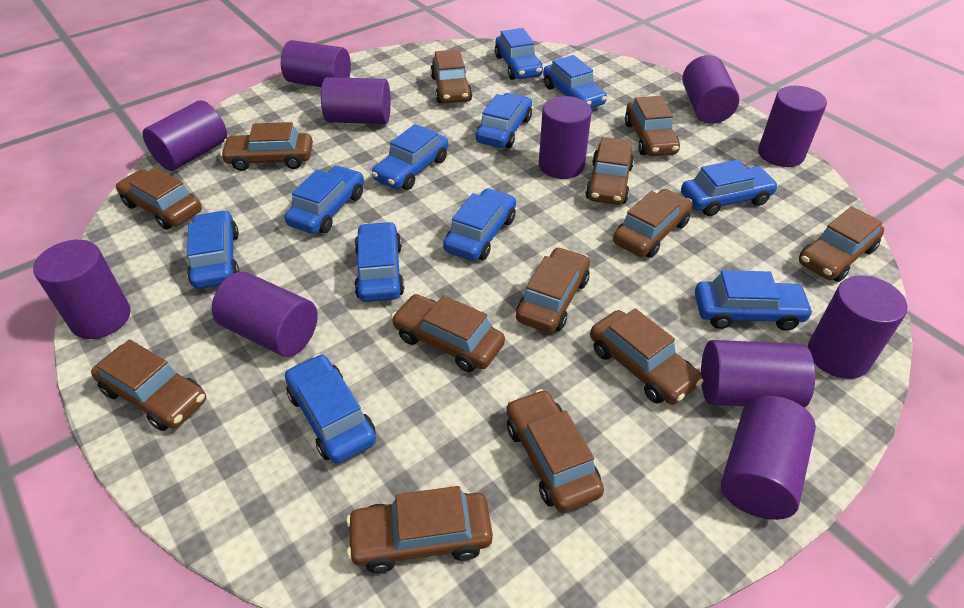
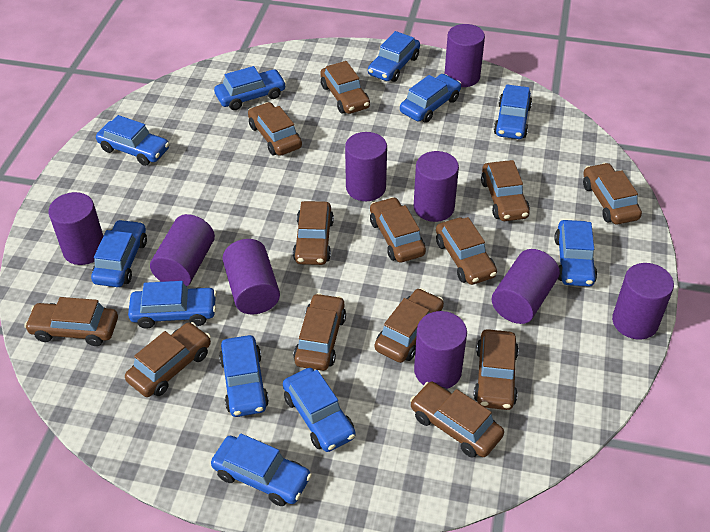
purple cylinder: 11 -> 9

